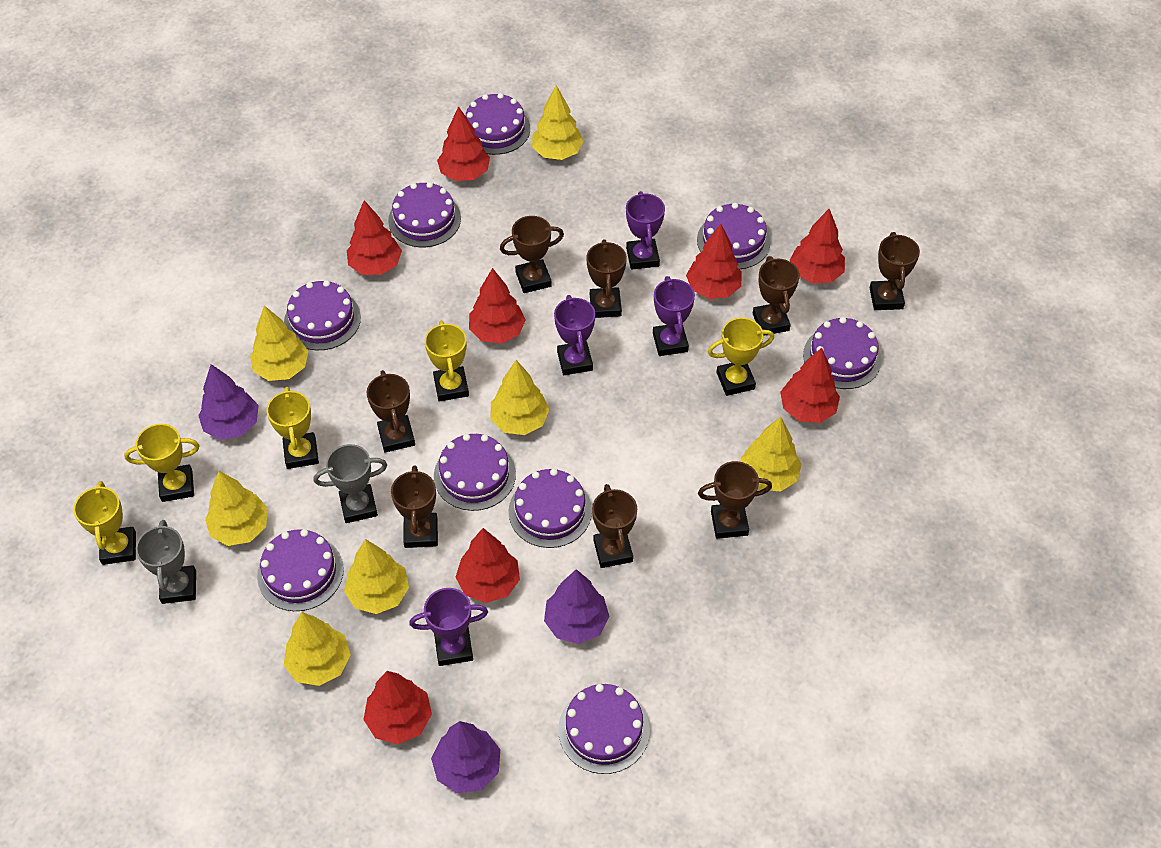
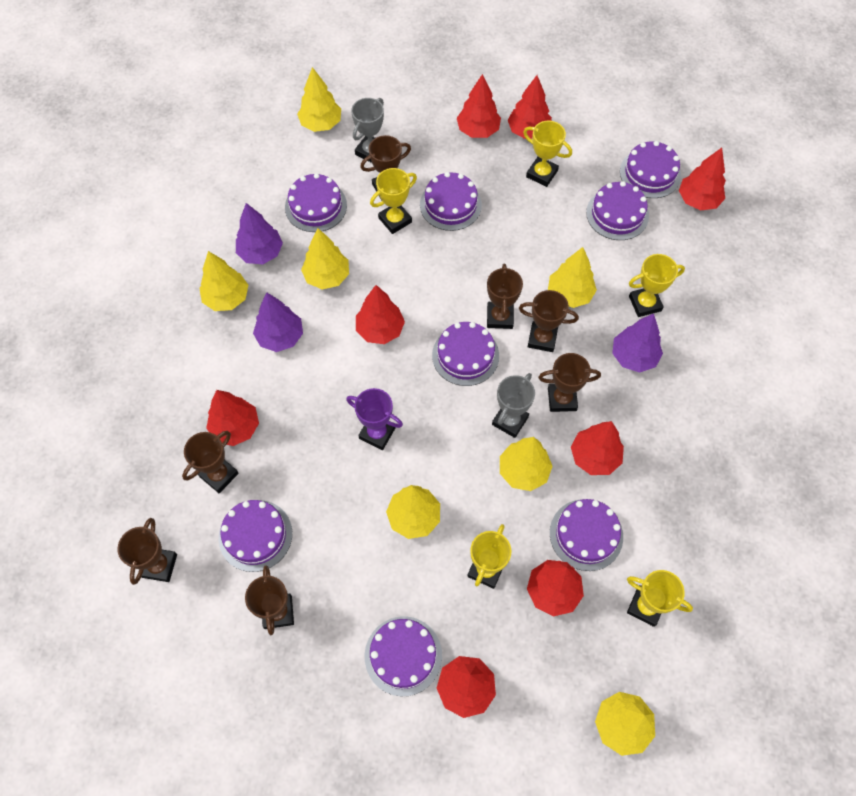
brown trophy: 8 -> 7
purple cake: 9 -> 8
purple trophy: 4 -> 1

